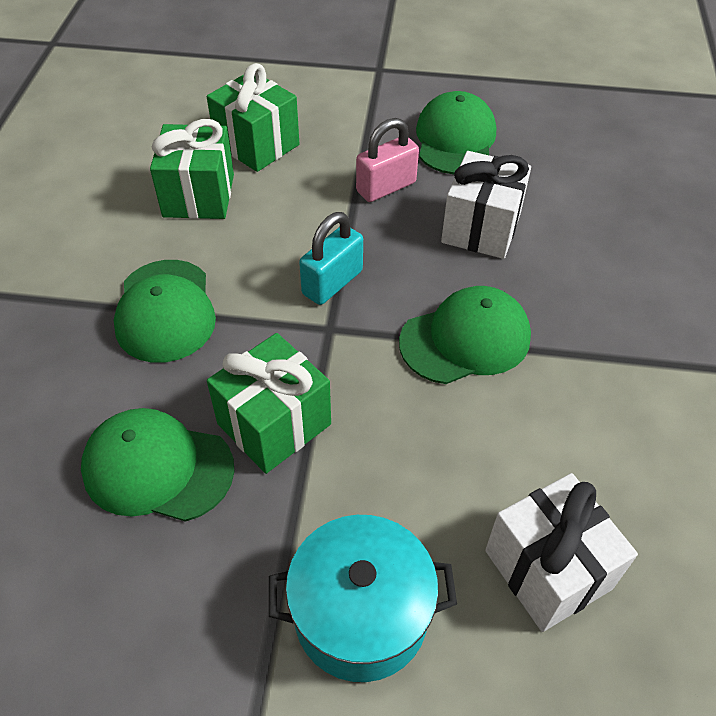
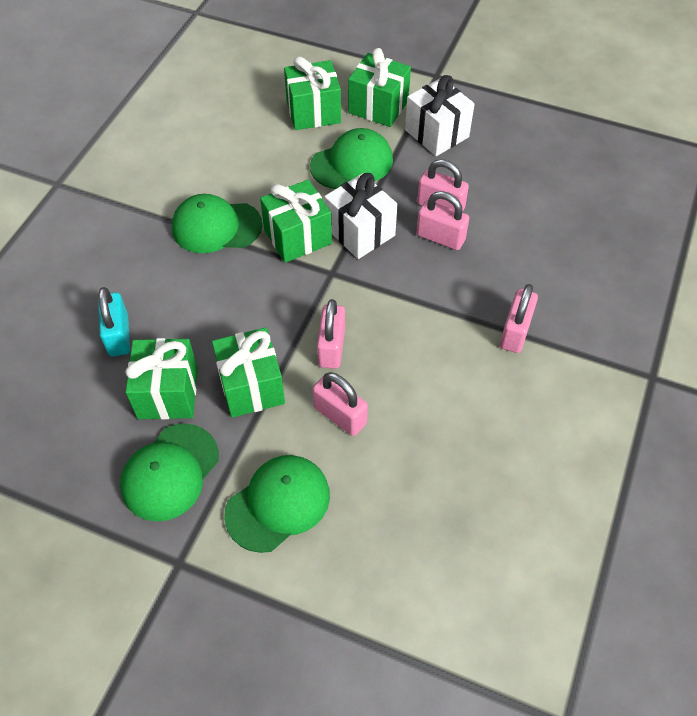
green gift: 3 -> 5
pink padlock: 1 -> 5
turquoise pot: 1 -> 0

